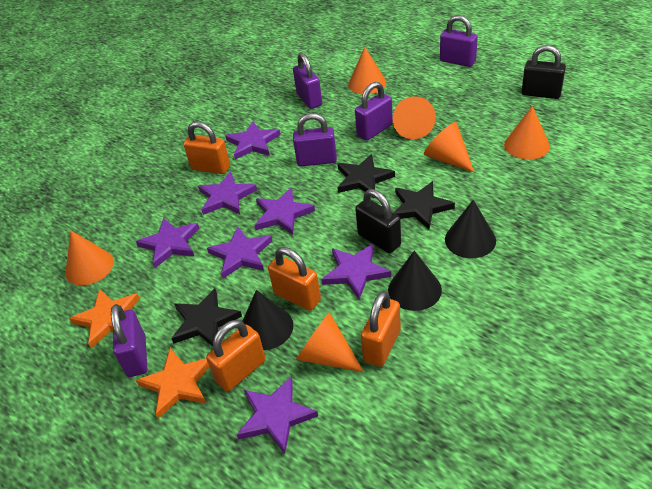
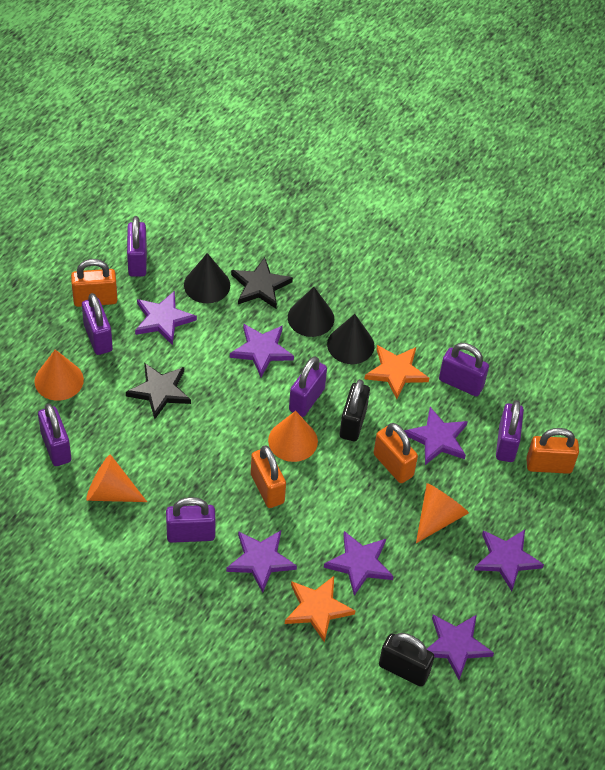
black star: 3 -> 2
orange cone: 6 -> 4
purple padlock: 5 -> 7

